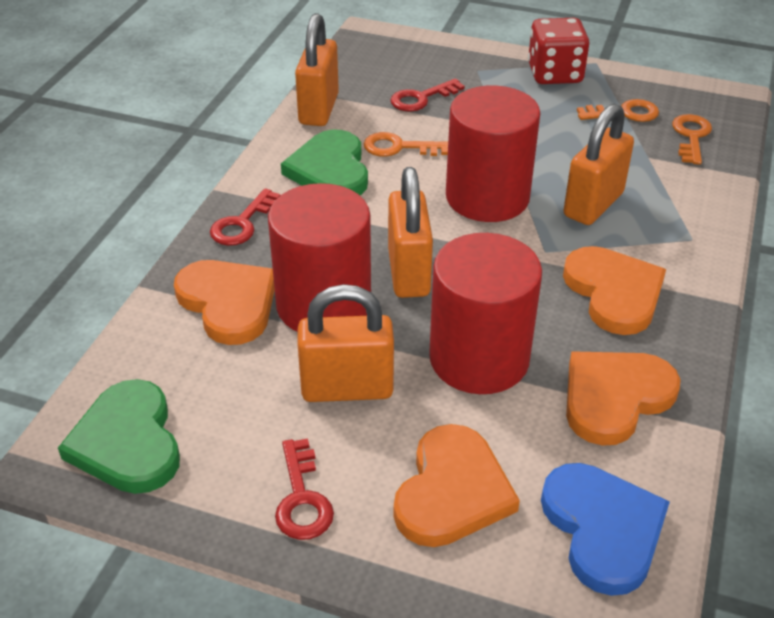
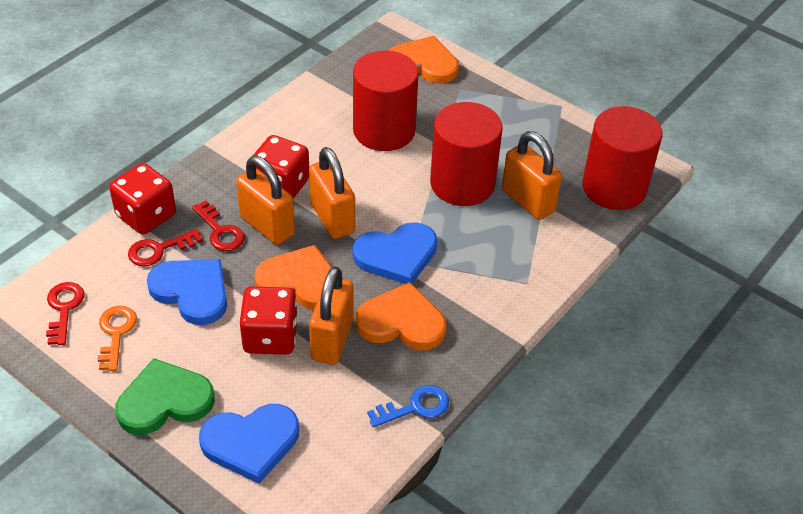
blue heart: 1 -> 3
blue key: 0 -> 1
green heart: 2 -> 1
orange heart: 4 -> 3
orange key: 3 -> 1
red dice: 1 -> 3

